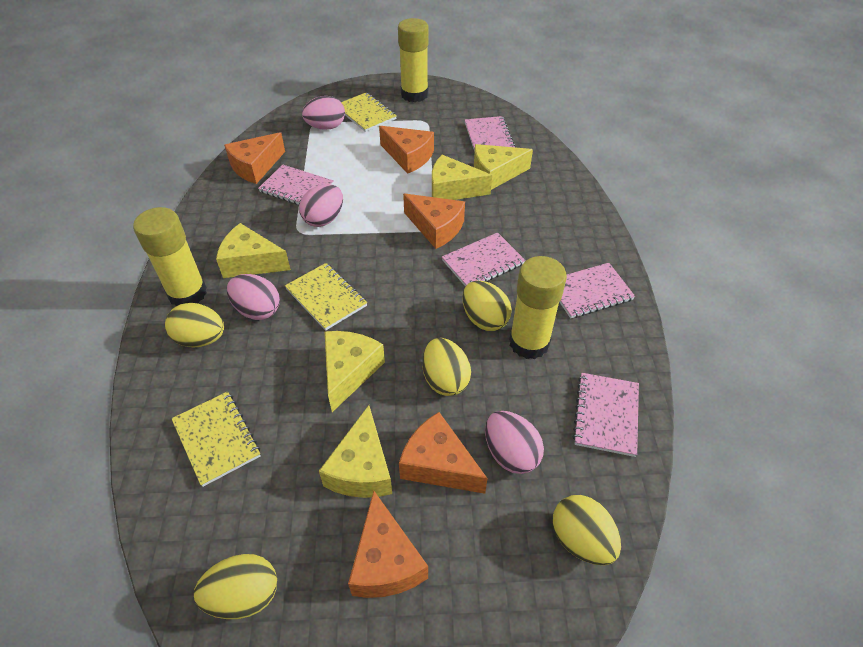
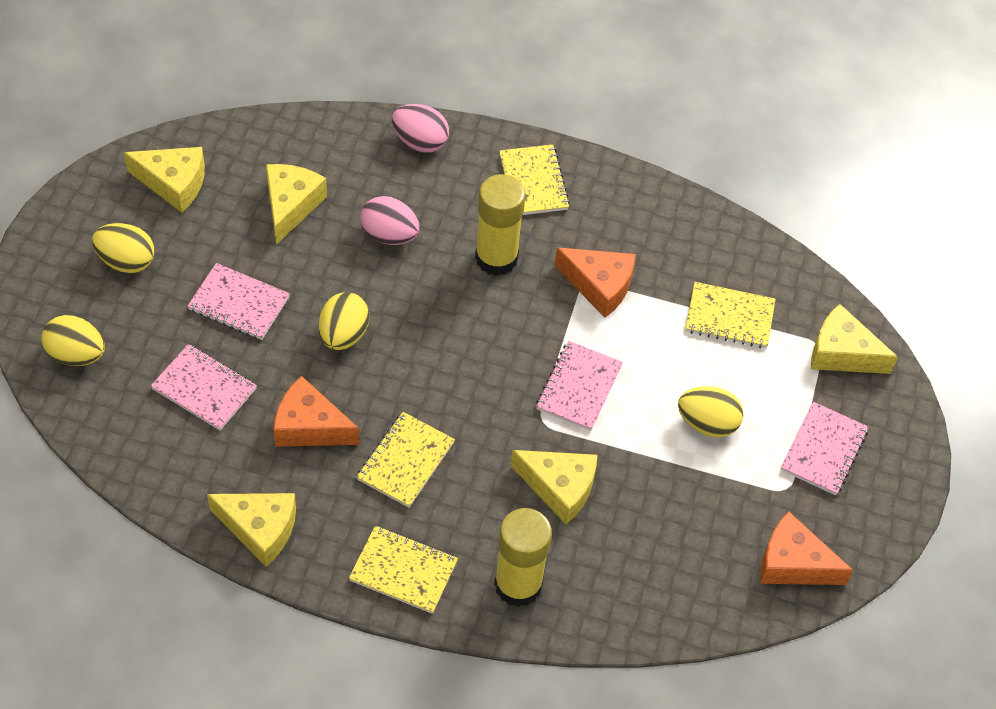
orange cheese: 5 -> 3
pink egg: 4 -> 2
pink notebook: 5 -> 4
yellow egg: 5 -> 4
yellow glue stick: 3 -> 2
yellow notebook: 3 -> 4

